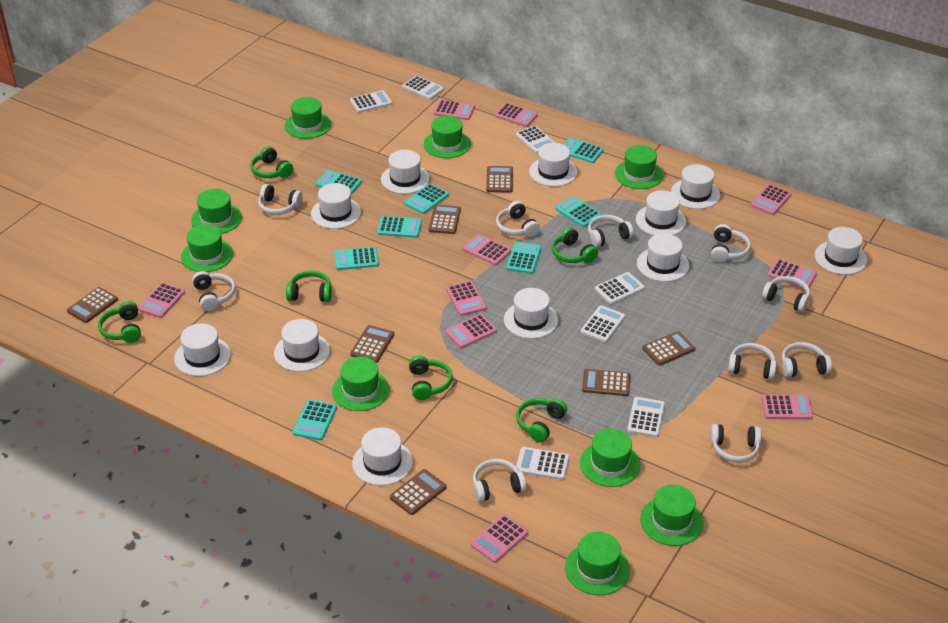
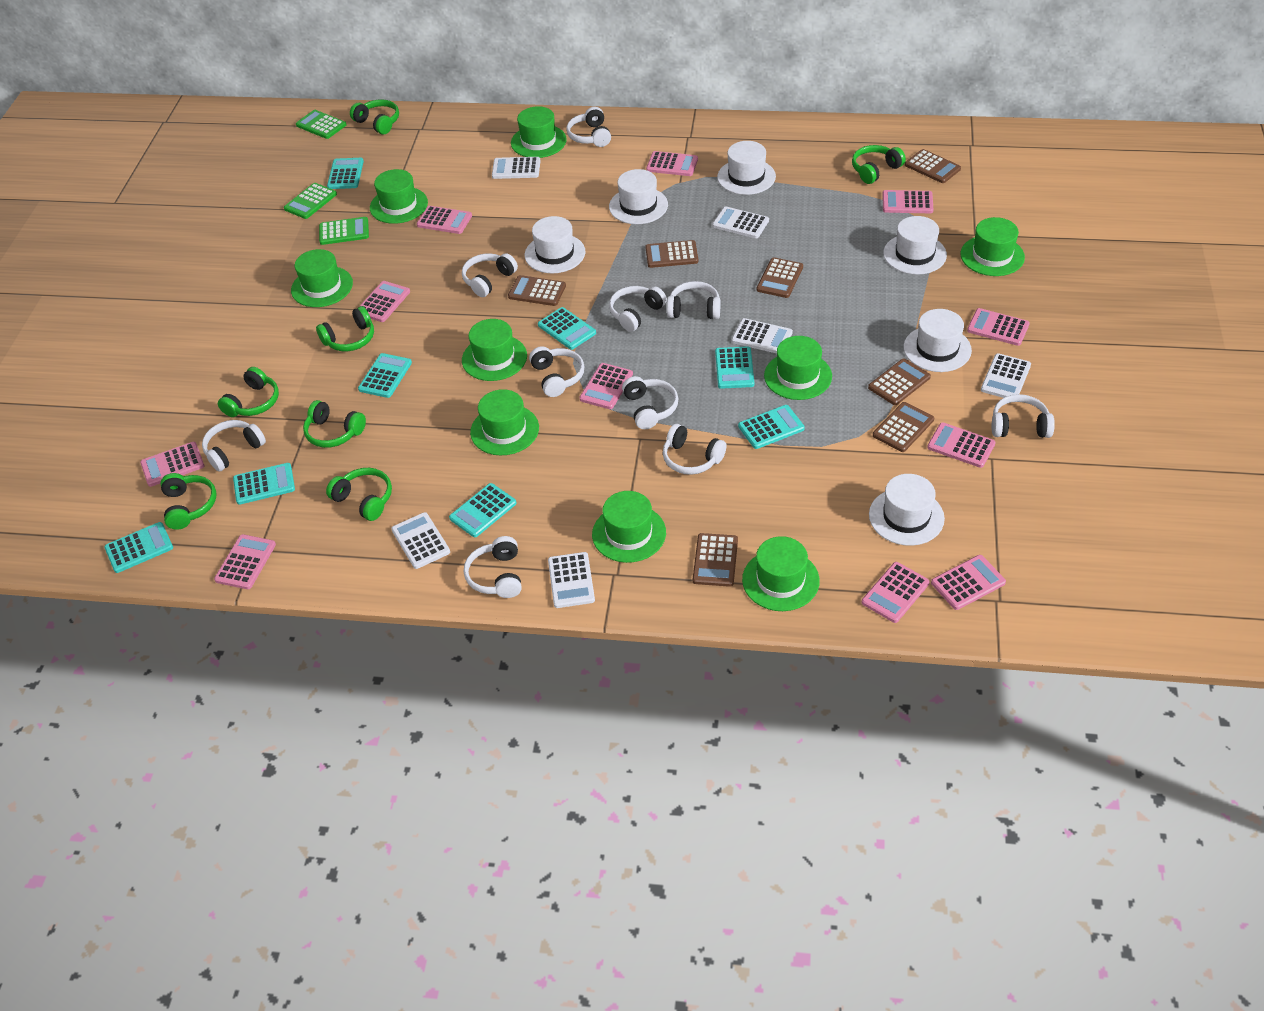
green calculator: 0 -> 3
green headphones: 6 -> 7
pink calculator: 10 -> 11
white calculator: 7 -> 6
white hat: 11 -> 6

